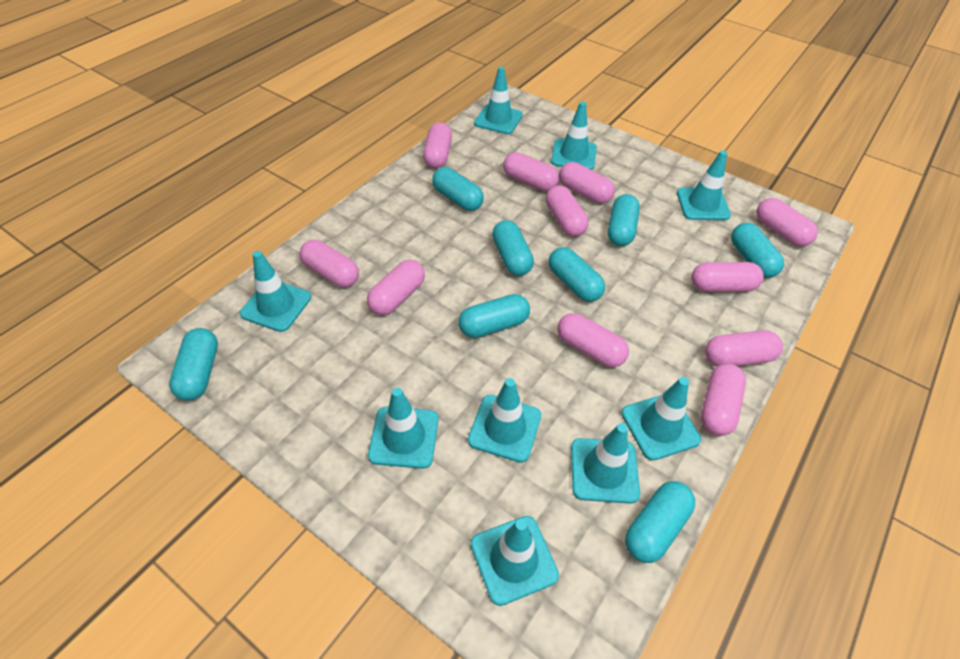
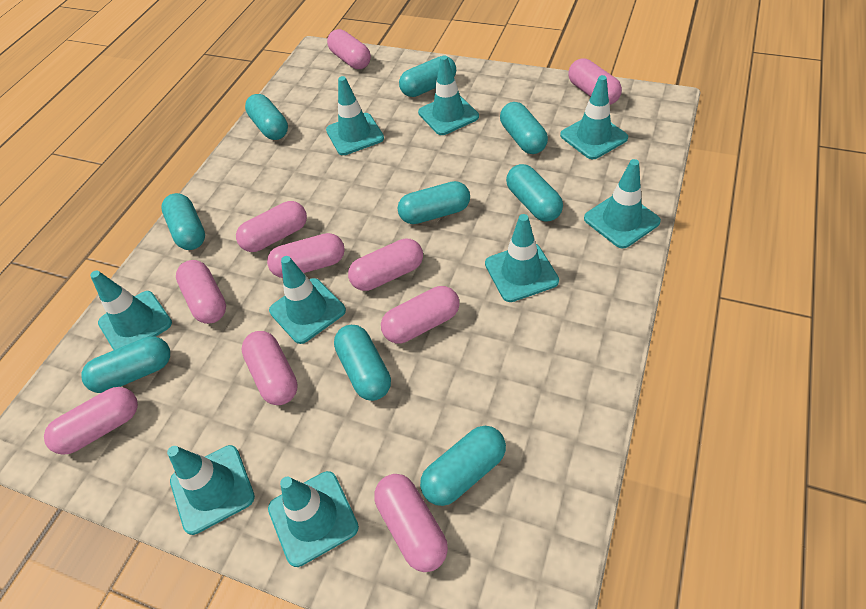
pink capsule: 11 -> 10
turquoise capsule: 8 -> 9

